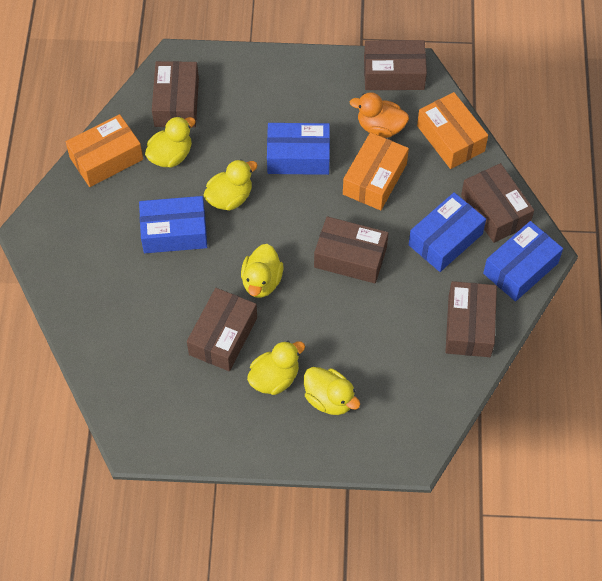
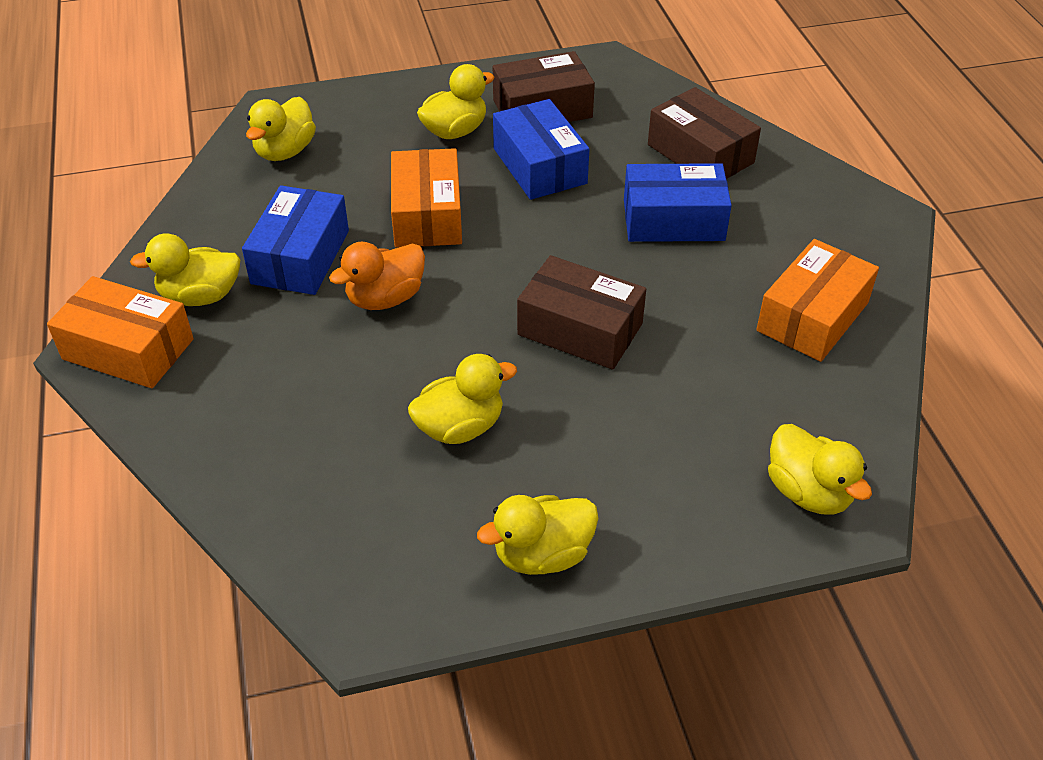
blue box: 4 -> 3
brown box: 6 -> 3
yellow duck: 5 -> 6

